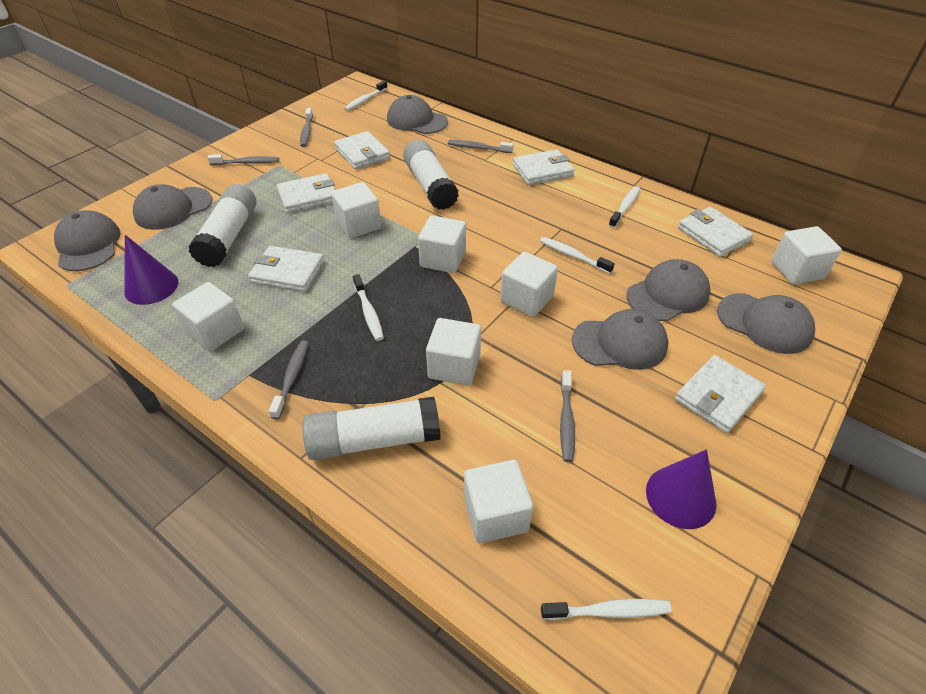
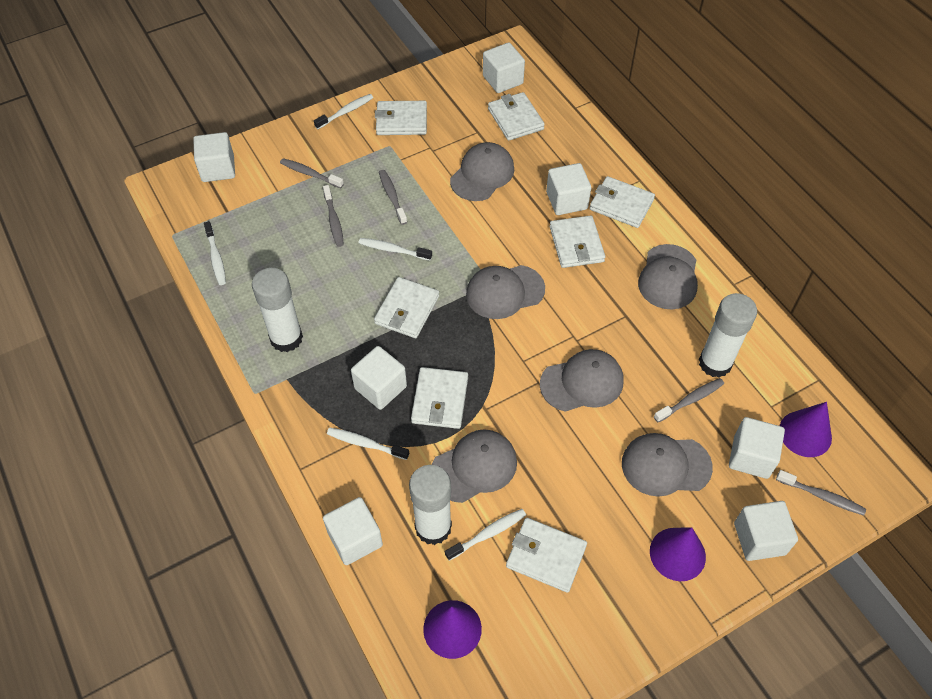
purple cone: 2 -> 3
white wallet: 6 -> 7

